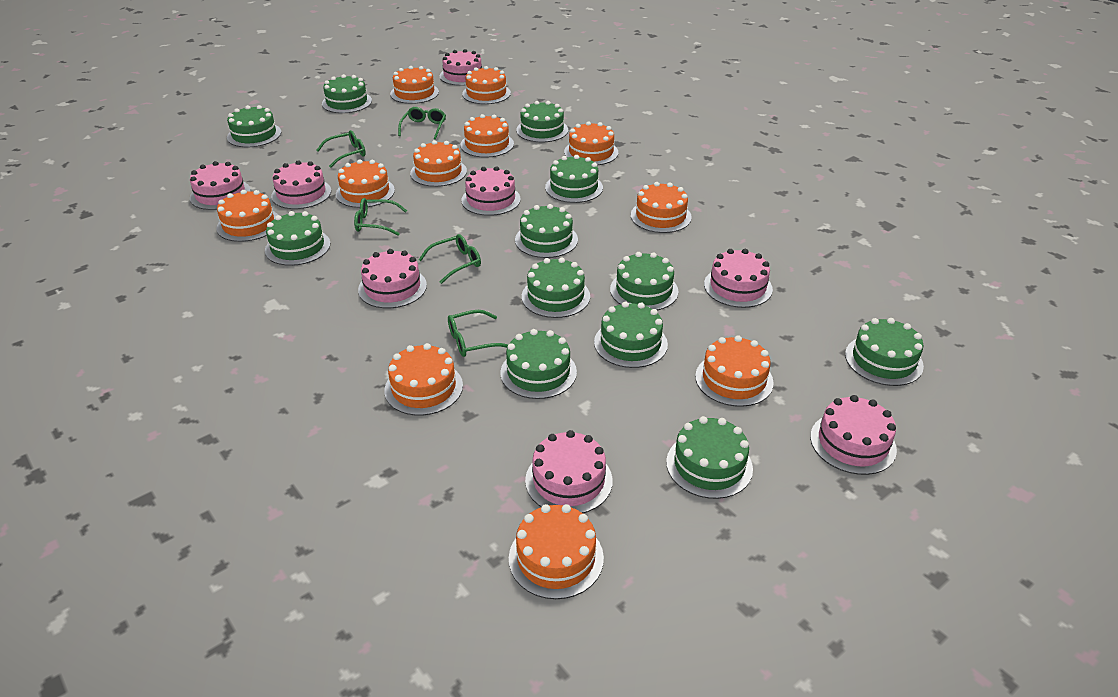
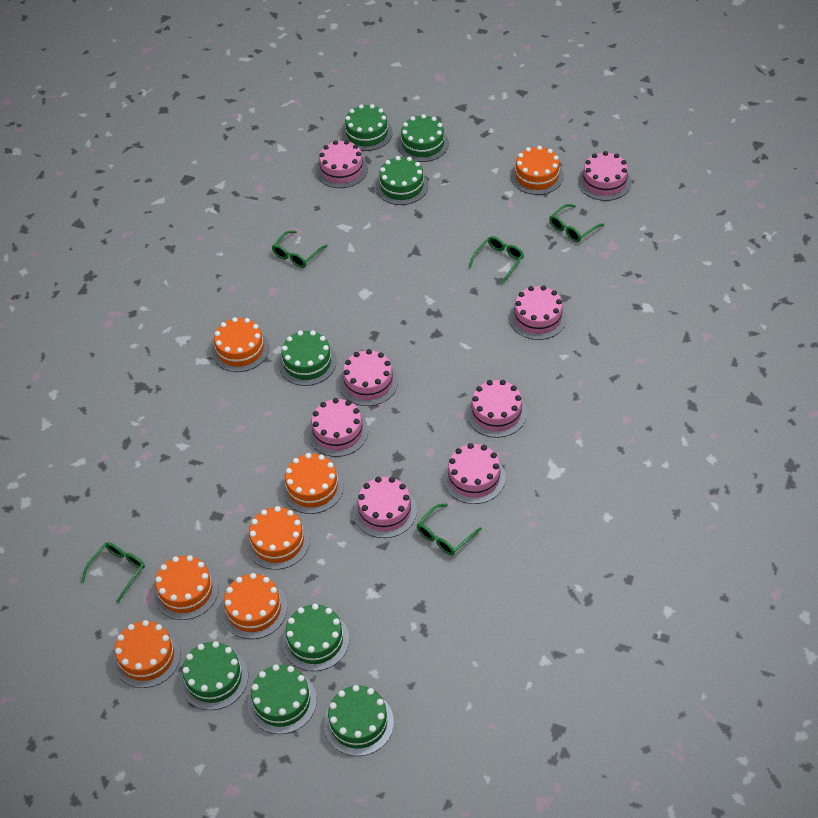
green cake: 12 -> 8
orange cake: 11 -> 7

